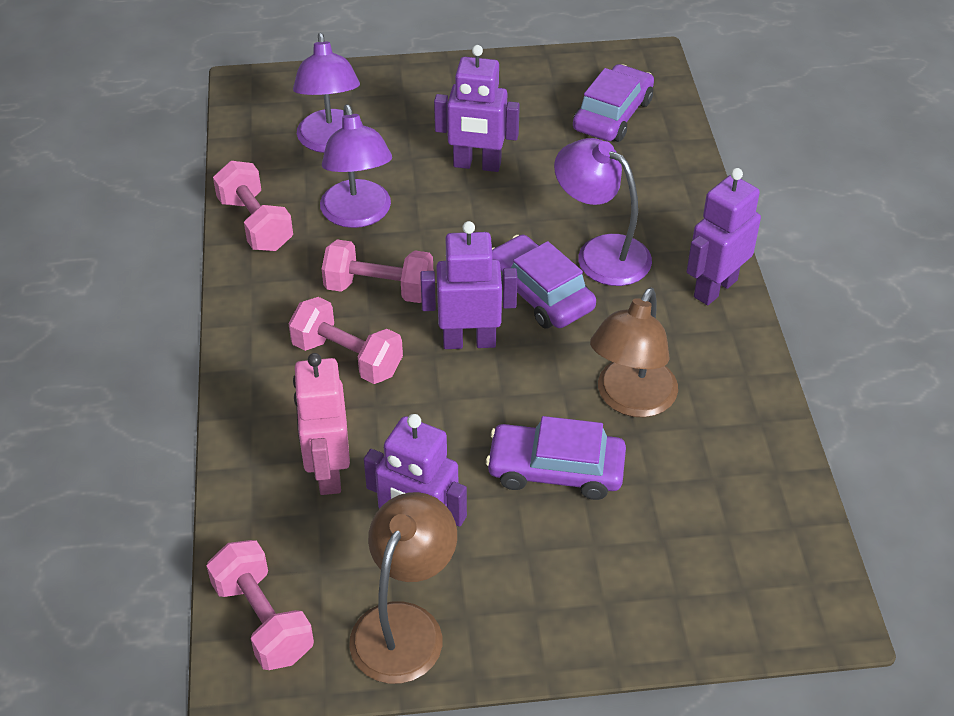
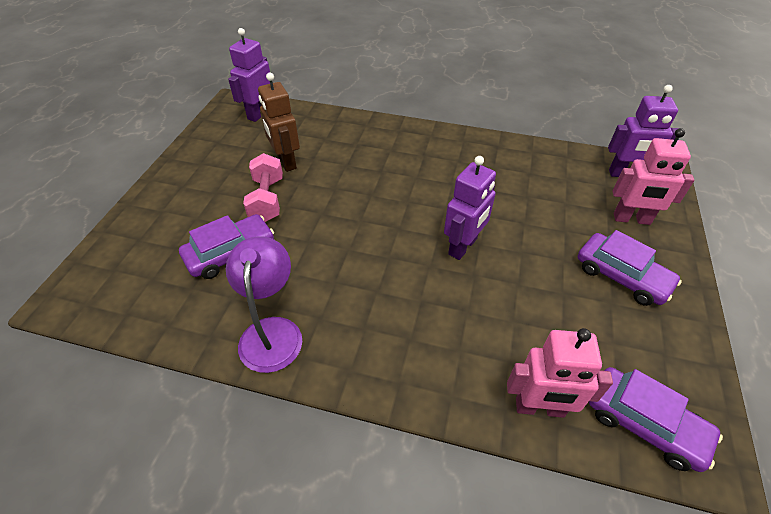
brown lamp: 2 -> 0
brown robot: 0 -> 1
pink dumbbell: 4 -> 1
pink robot: 1 -> 2
purple lamp: 3 -> 1
purple robot: 4 -> 3

